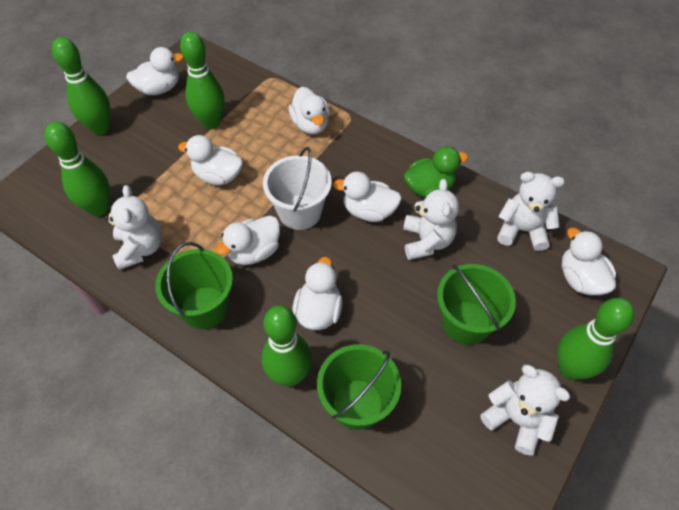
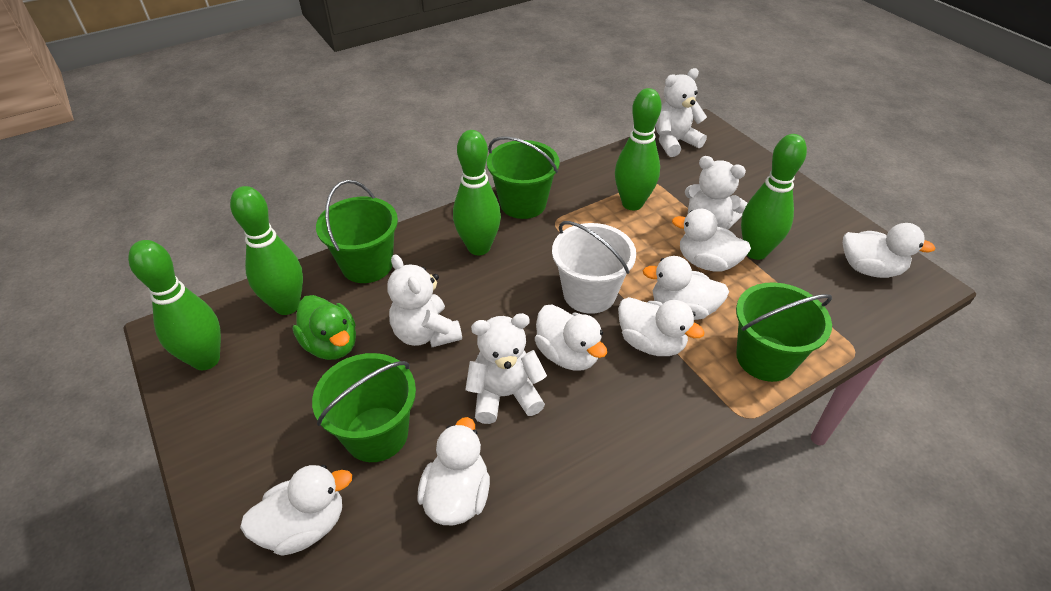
green bucket: 3 -> 4

